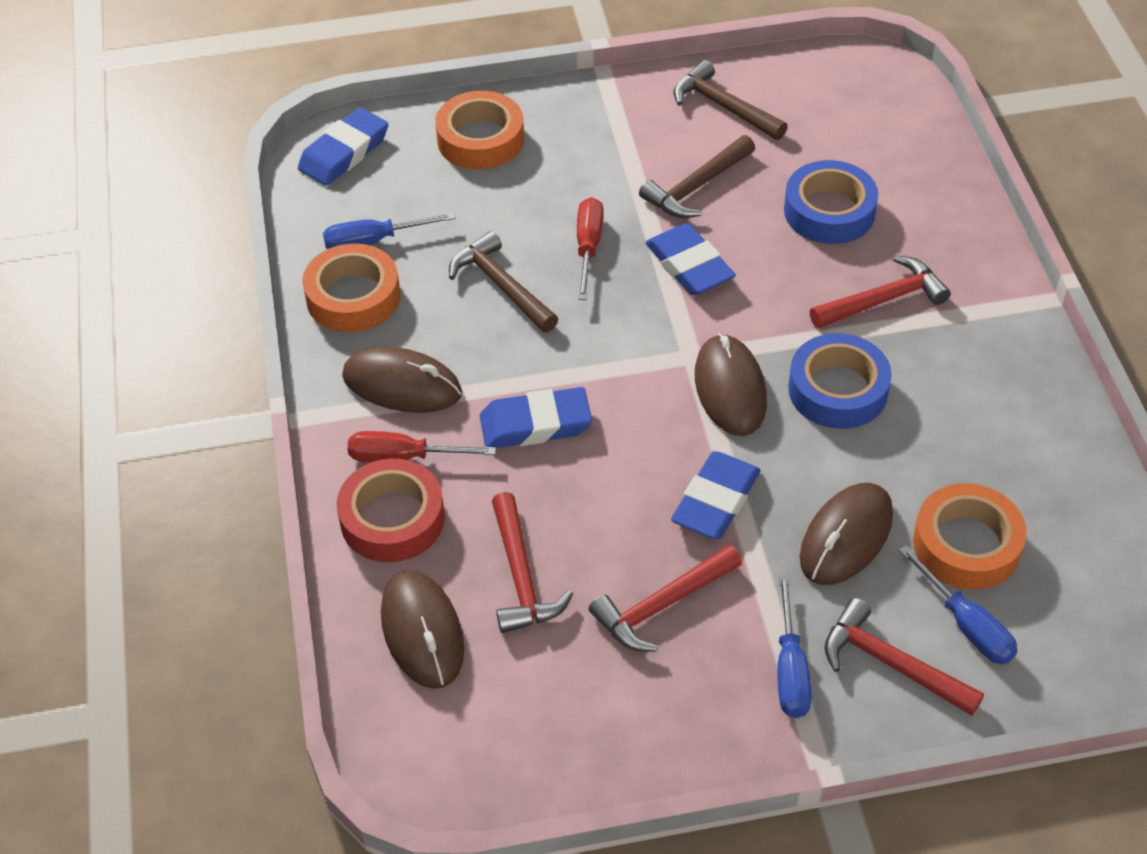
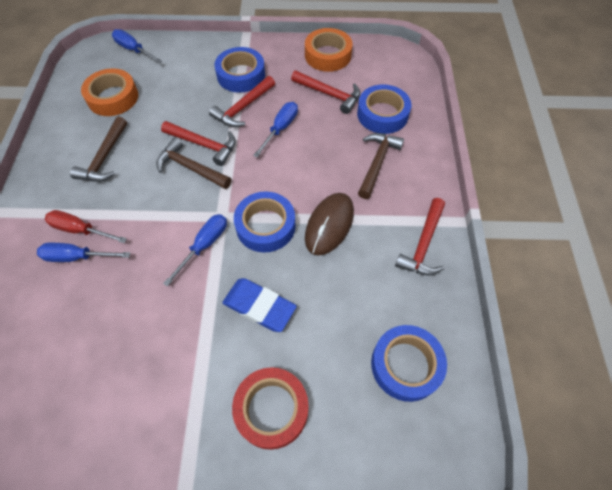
blue eraser: 4 -> 1
blue screwdriver: 3 -> 4
blue tape: 2 -> 4
brown mouse: 4 -> 1
orange tape: 3 -> 2
red screwdriver: 2 -> 1

